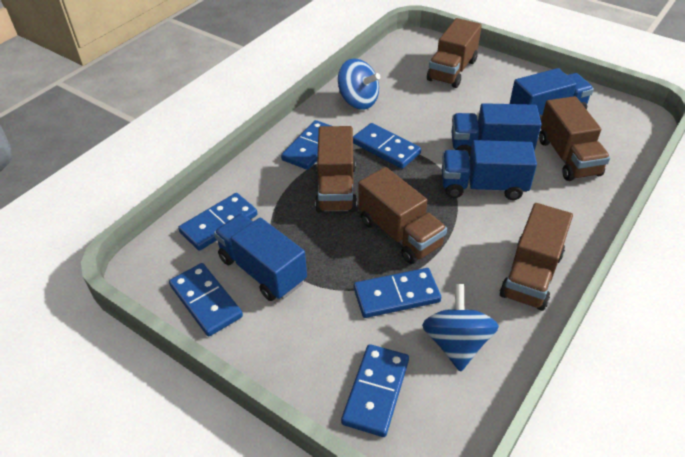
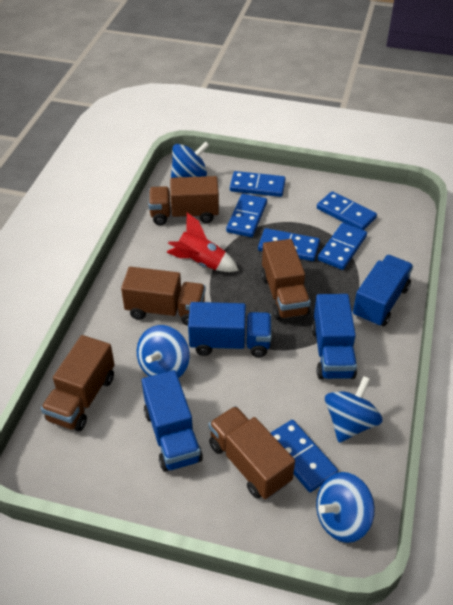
blue spinning top: 2 -> 4
red rocket: 0 -> 1

